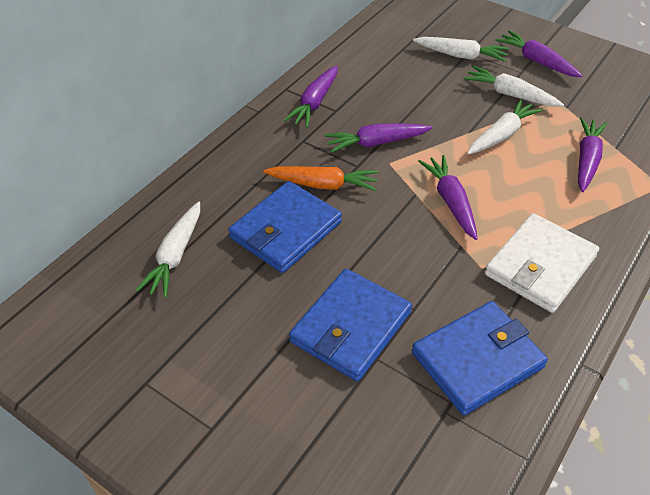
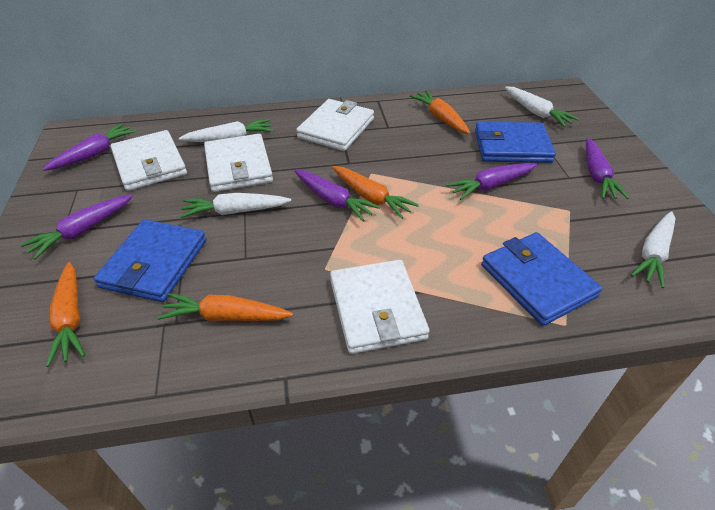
orange carrot: 1 -> 4
white wallet: 1 -> 4

